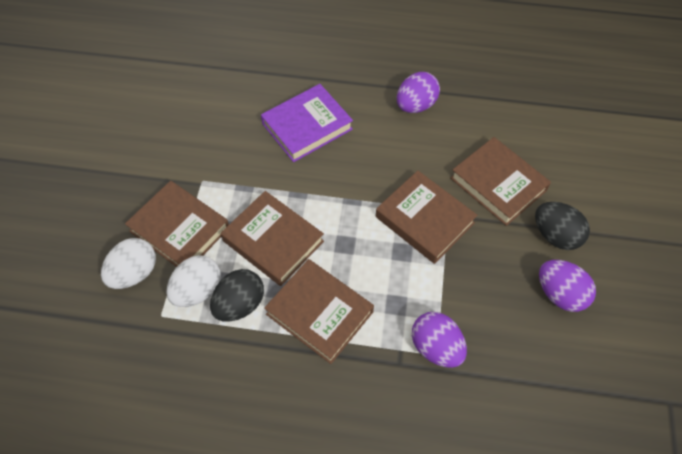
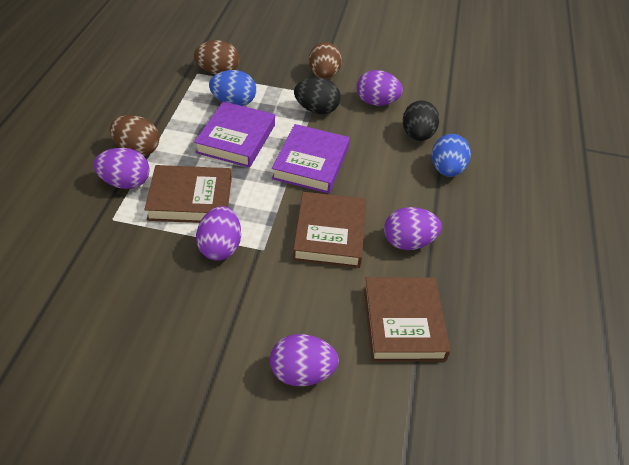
blue egg: 0 -> 2
brown book: 5 -> 3
brown egg: 0 -> 3
purple book: 1 -> 2
purple egg: 3 -> 5
white egg: 2 -> 0

